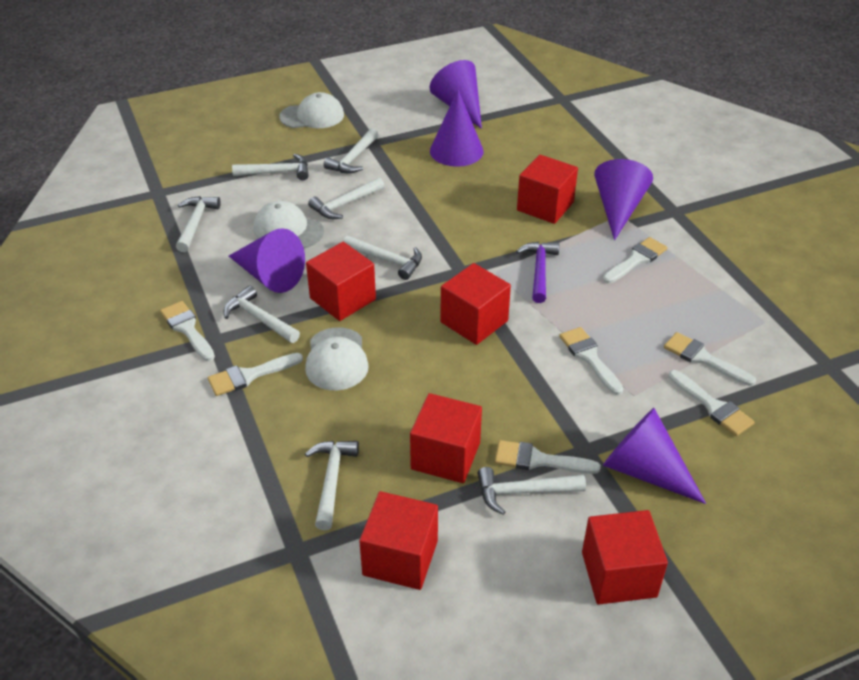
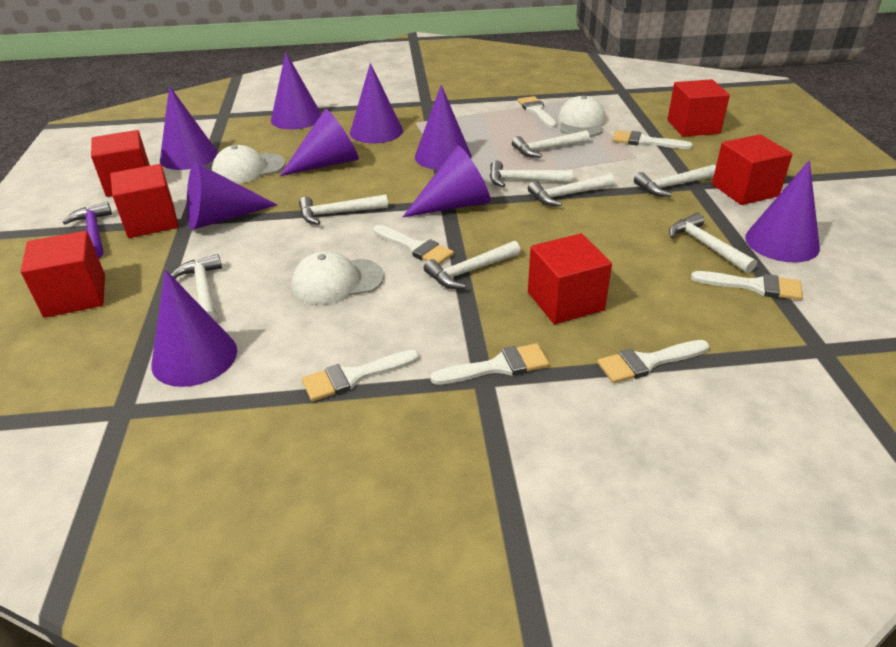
purple cone: 5 -> 9

